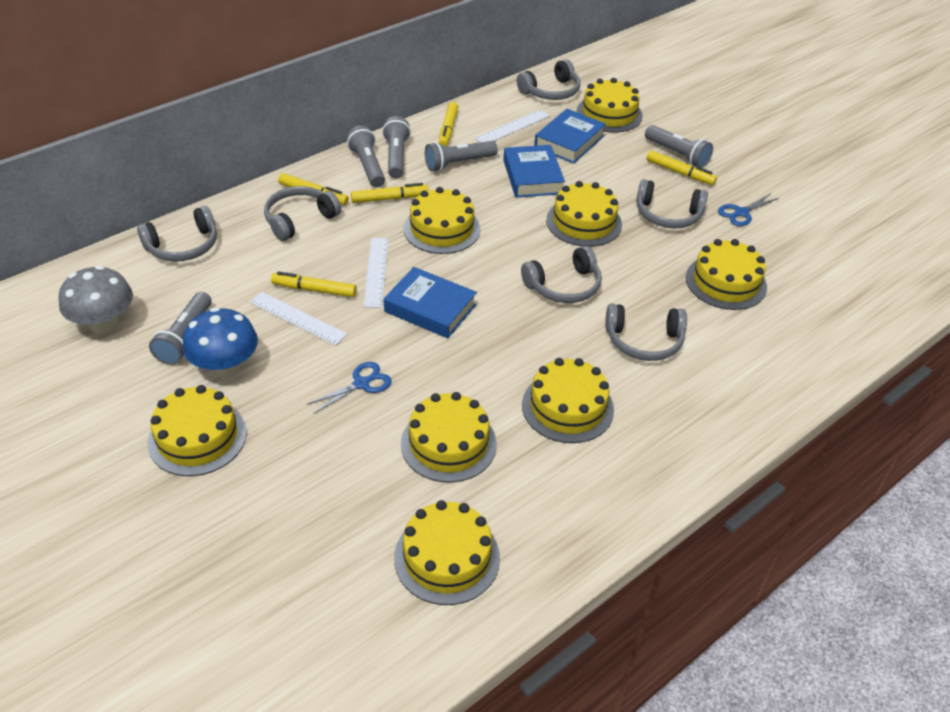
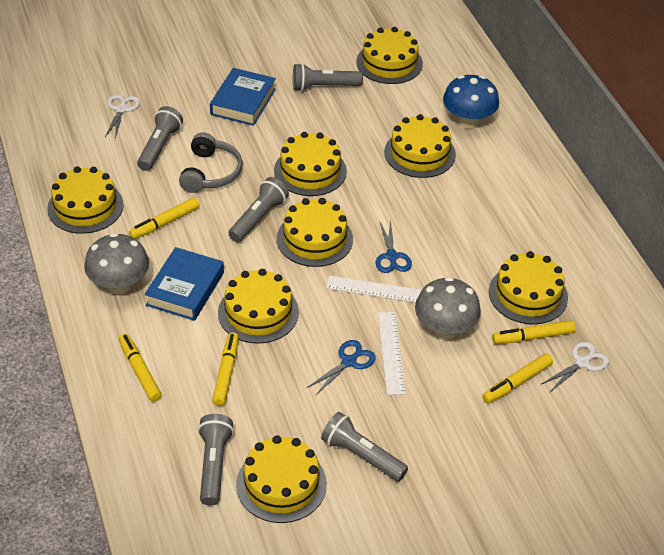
blue book: 3 -> 2
grey headphones: 6 -> 1
grey mushroom: 1 -> 2
white ruler: 3 -> 2
white scissors: 0 -> 2

